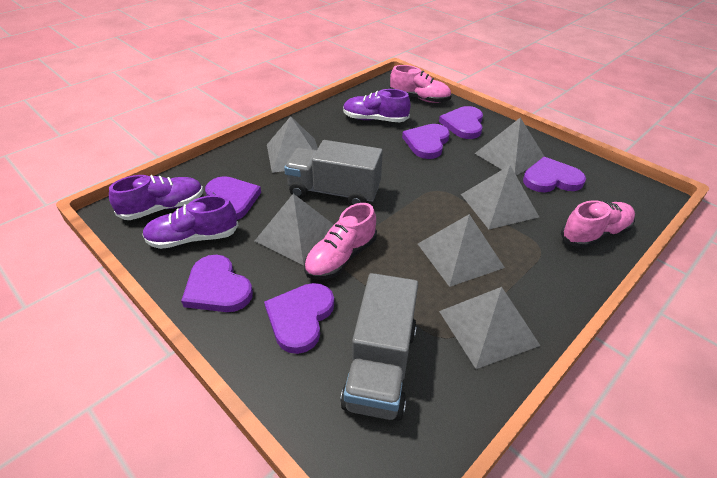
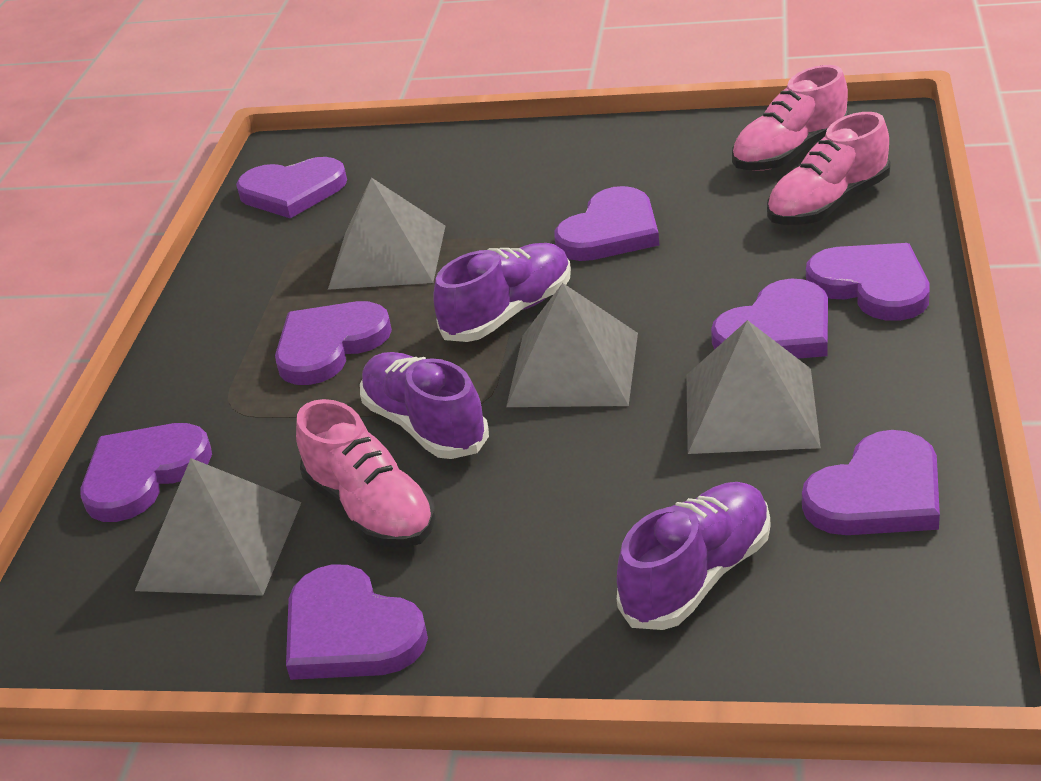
grey pyramid: 6 -> 4
grey truck: 2 -> 0
purple heart: 6 -> 8

